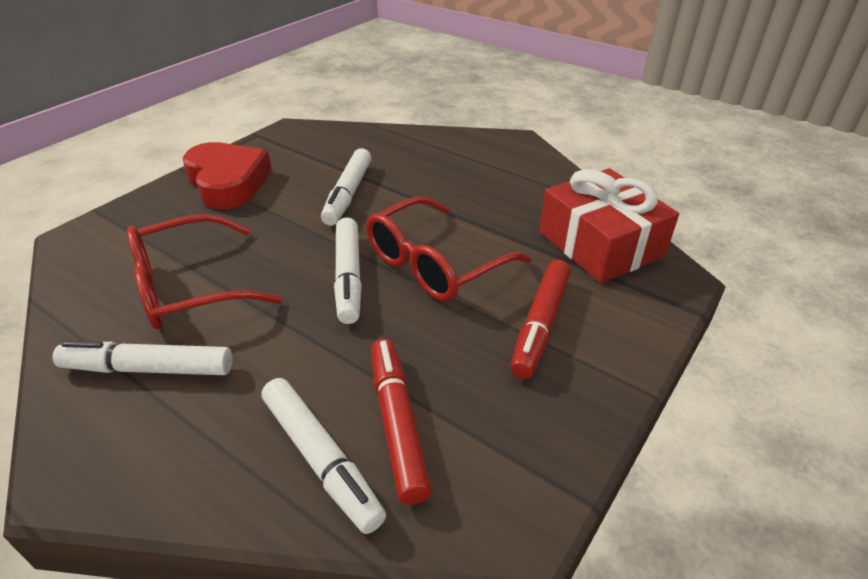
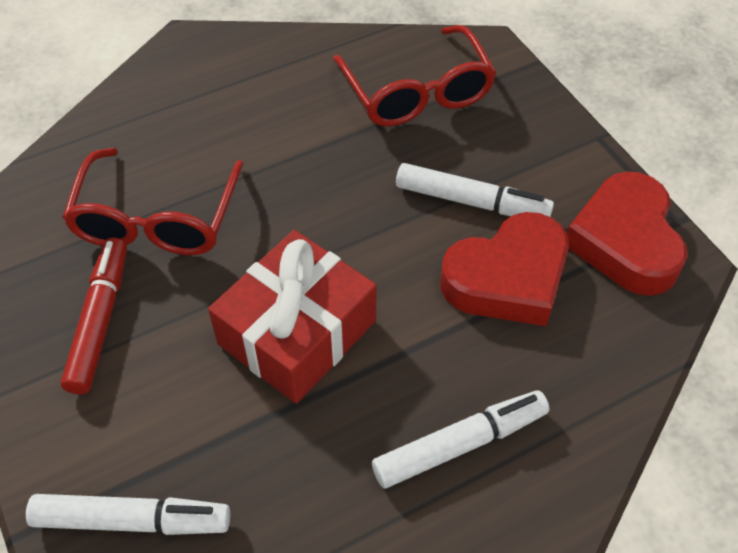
red heart: 1 -> 2
red marker: 2 -> 1
white marker: 4 -> 3

